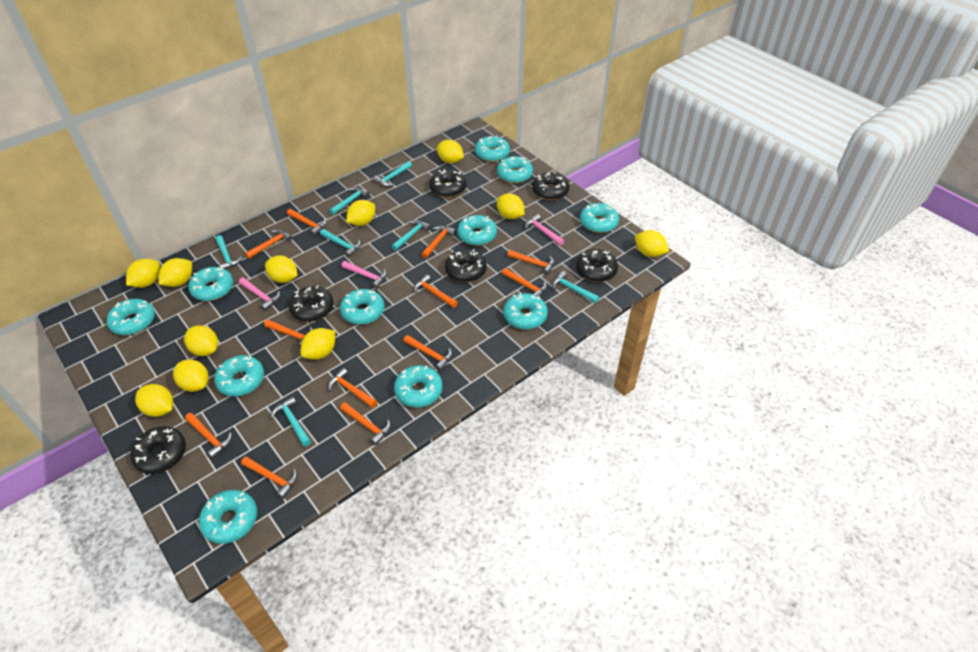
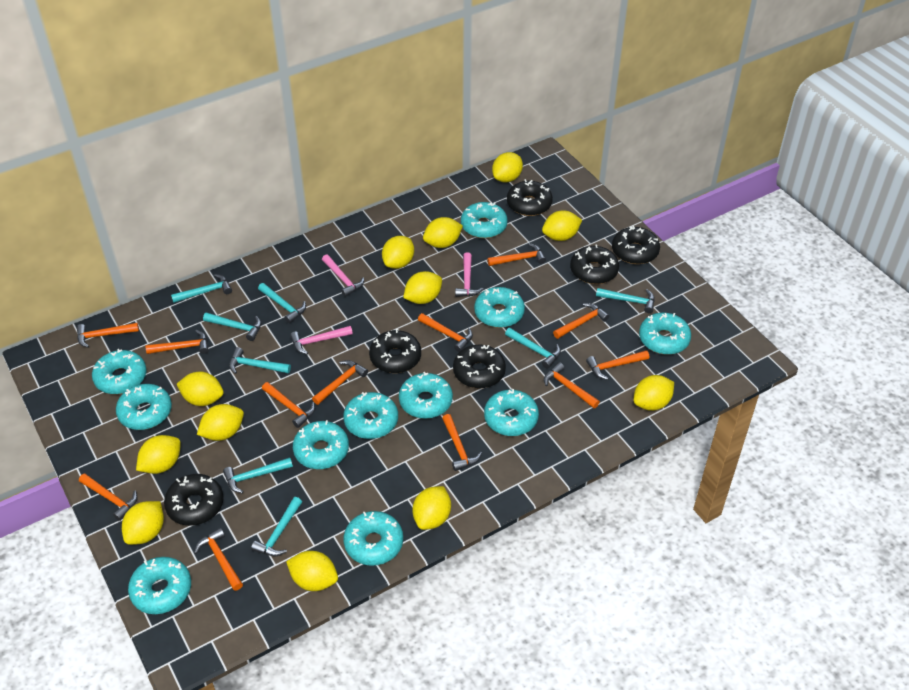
turquoise hammer: 7 -> 8
yellow lemon: 11 -> 12

